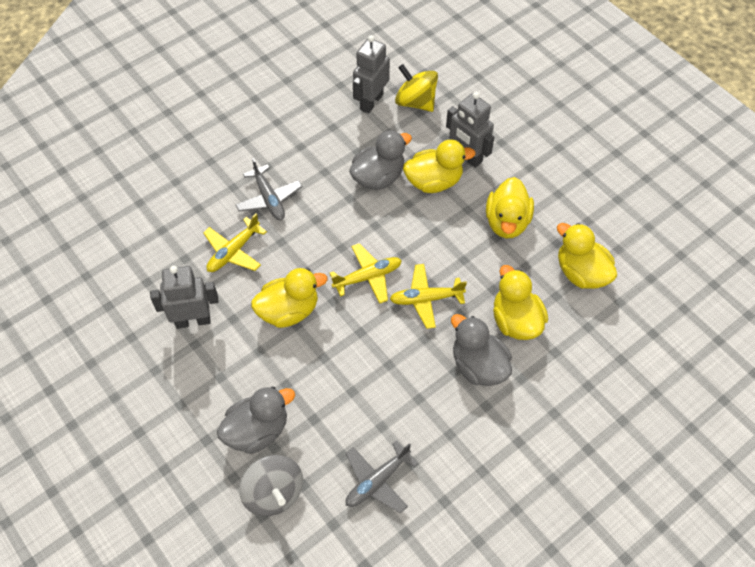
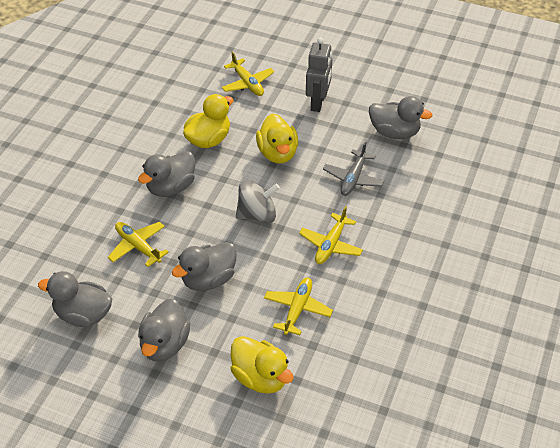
grey duck: 3 -> 5
grey plane: 2 -> 1
grey robot: 3 -> 1
yellow duck: 5 -> 3
yellow plane: 3 -> 4
yellow spinning top: 1 -> 0

